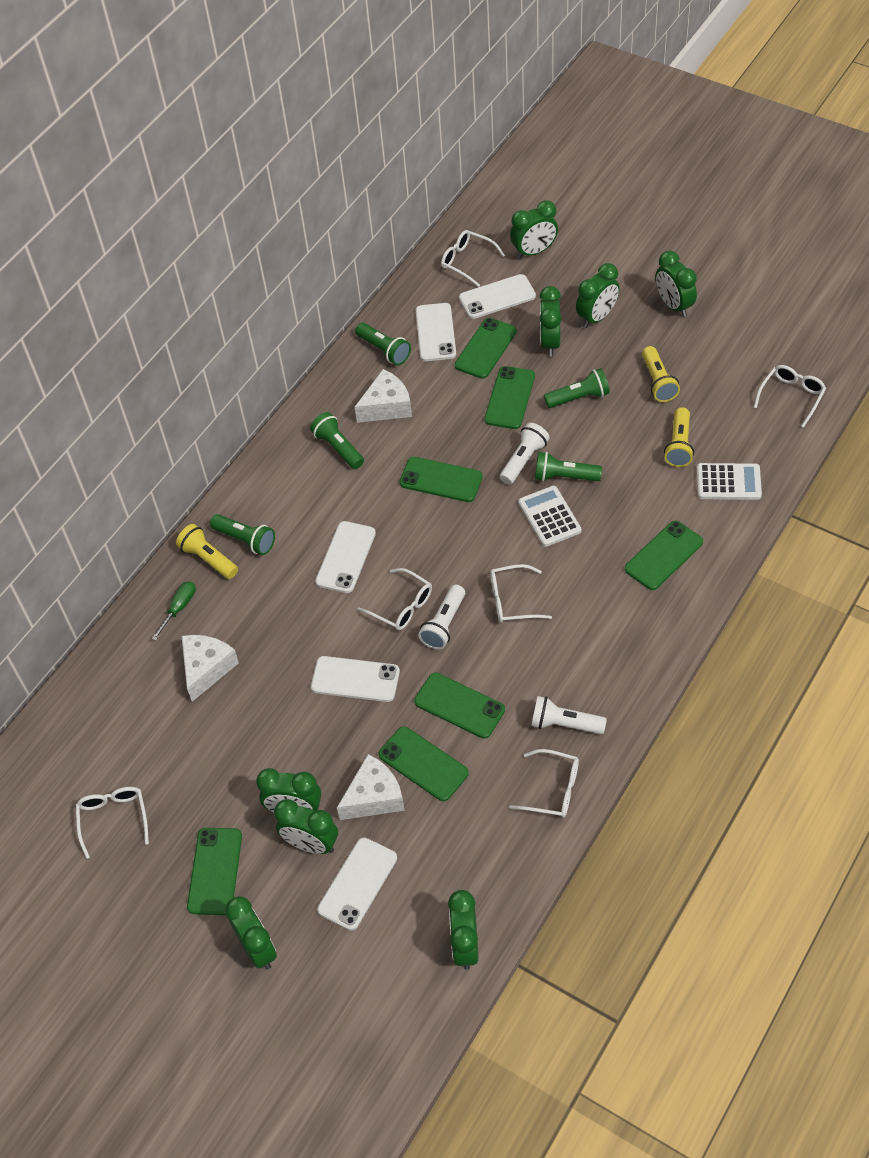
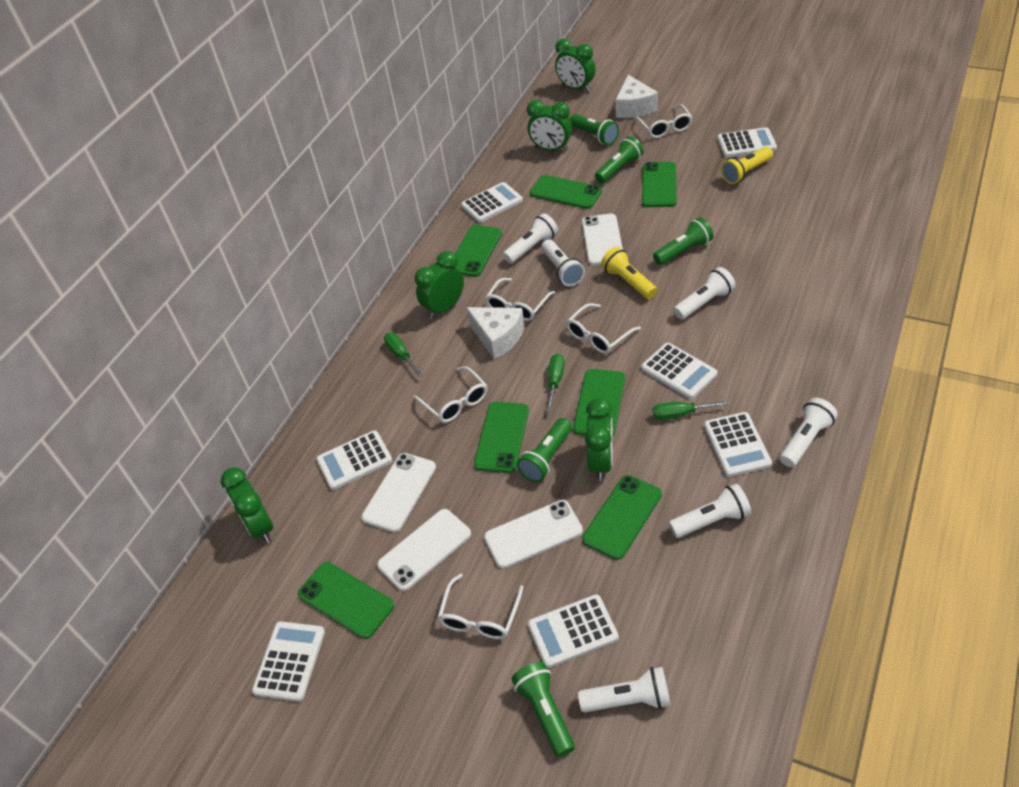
green clock: 8 -> 5
green screwdriver: 1 -> 3
white calculator: 2 -> 7
white cheese: 3 -> 2
white flashlight: 3 -> 6
white glasses: 6 -> 5
white phone: 5 -> 4
yellow flashlight: 3 -> 2

